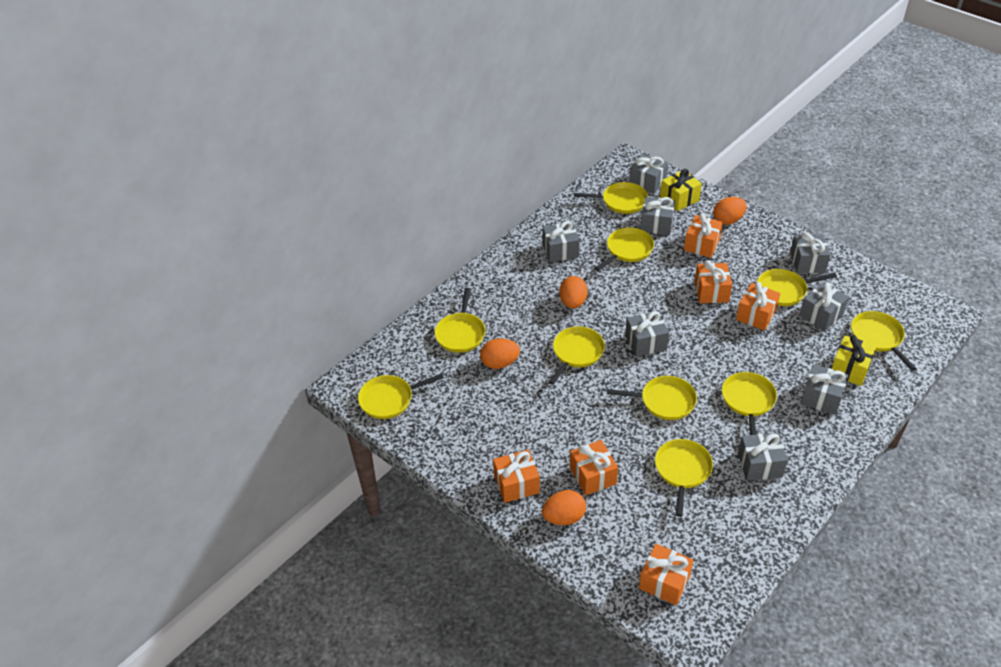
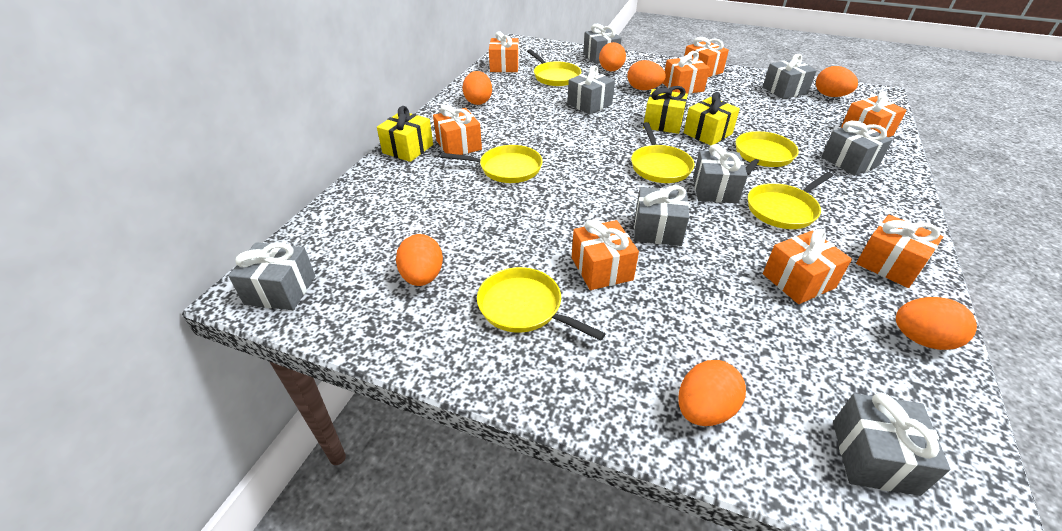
orange egg: 4 -> 7
orange gift: 6 -> 8
yellow gift: 2 -> 3
yellow pan: 10 -> 6

